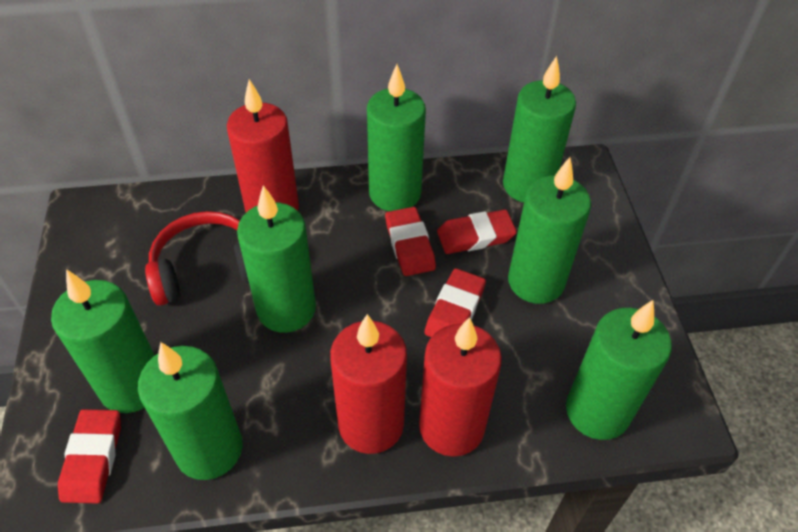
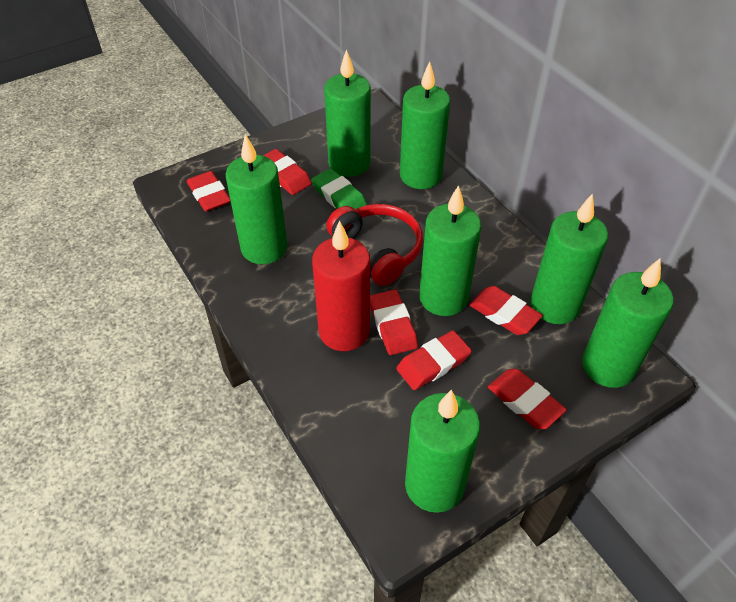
green eraser: 0 -> 1
red candle: 3 -> 1
red eraser: 4 -> 6

